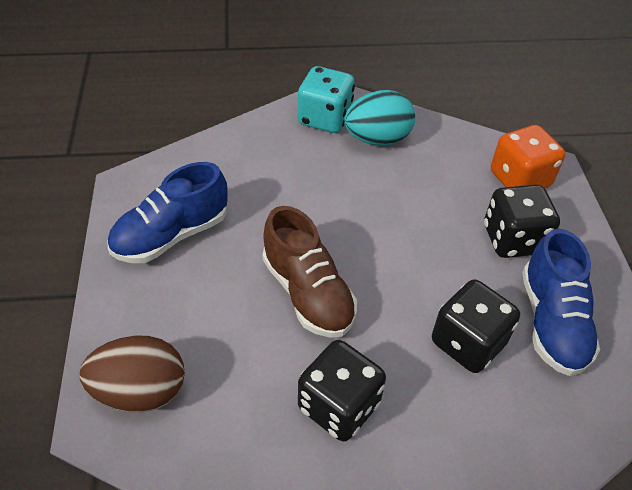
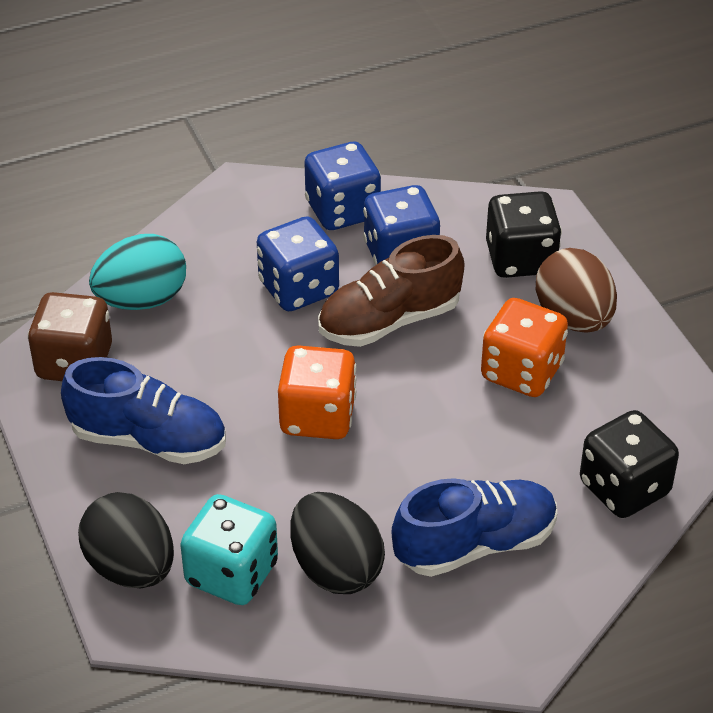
black dice: 3 -> 2
black egg: 0 -> 2
blue dice: 0 -> 3
brown dice: 0 -> 1
orange dice: 1 -> 2

